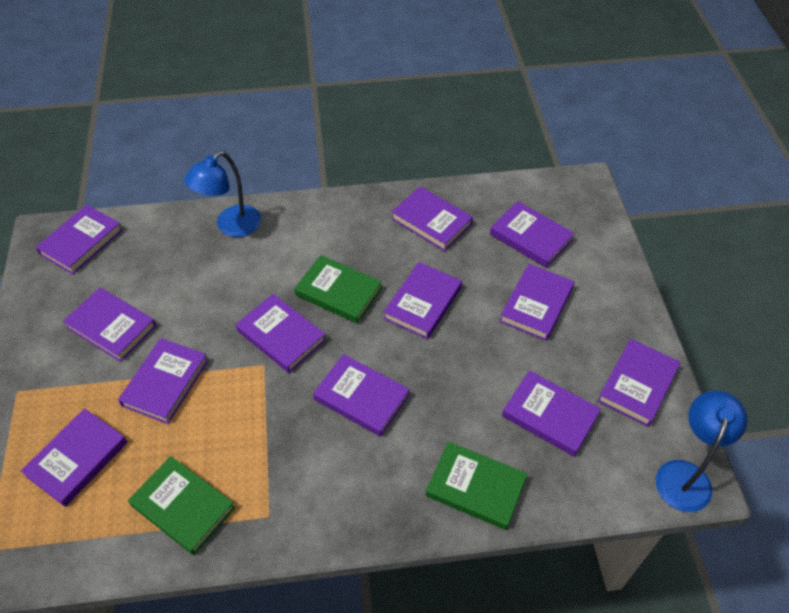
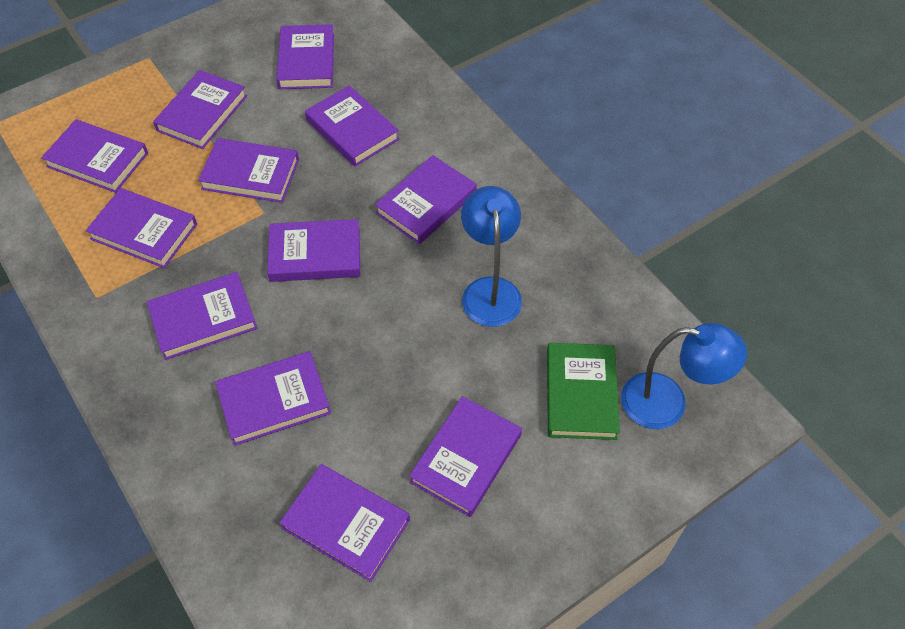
green book: 3 -> 1

